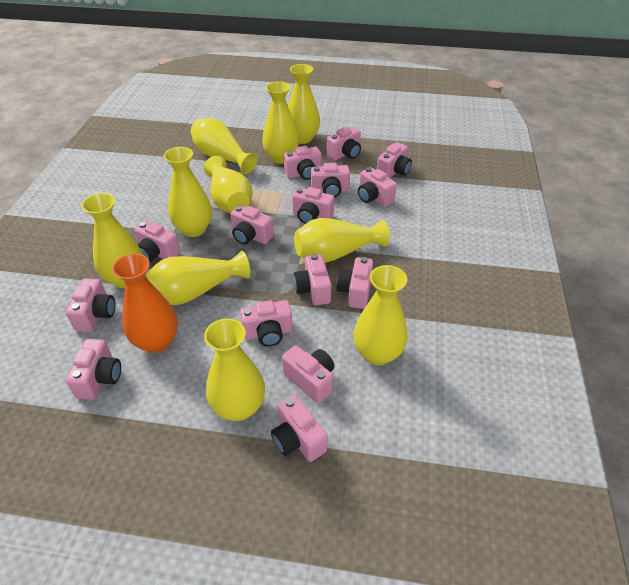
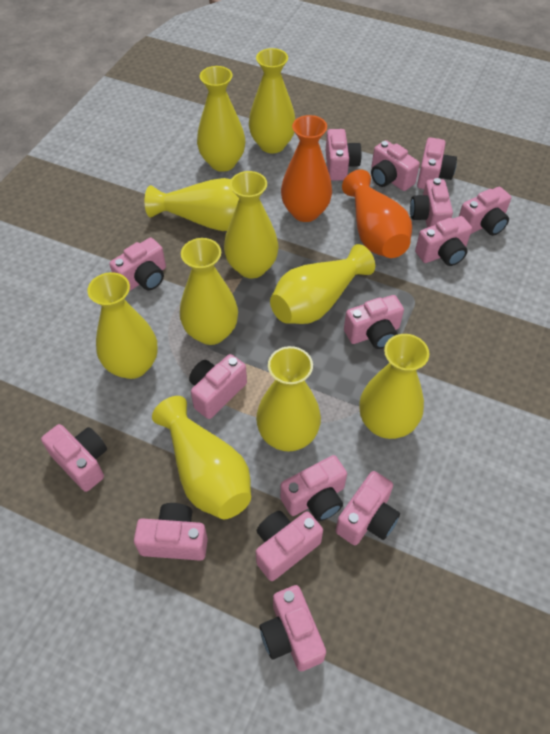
orange vase: 1 -> 2

